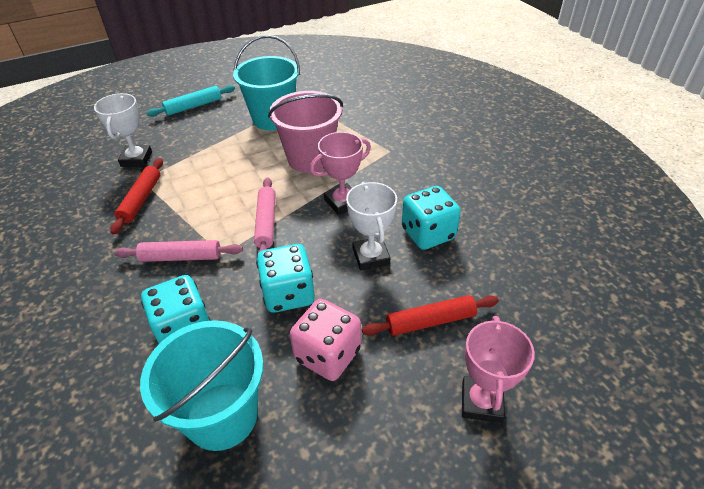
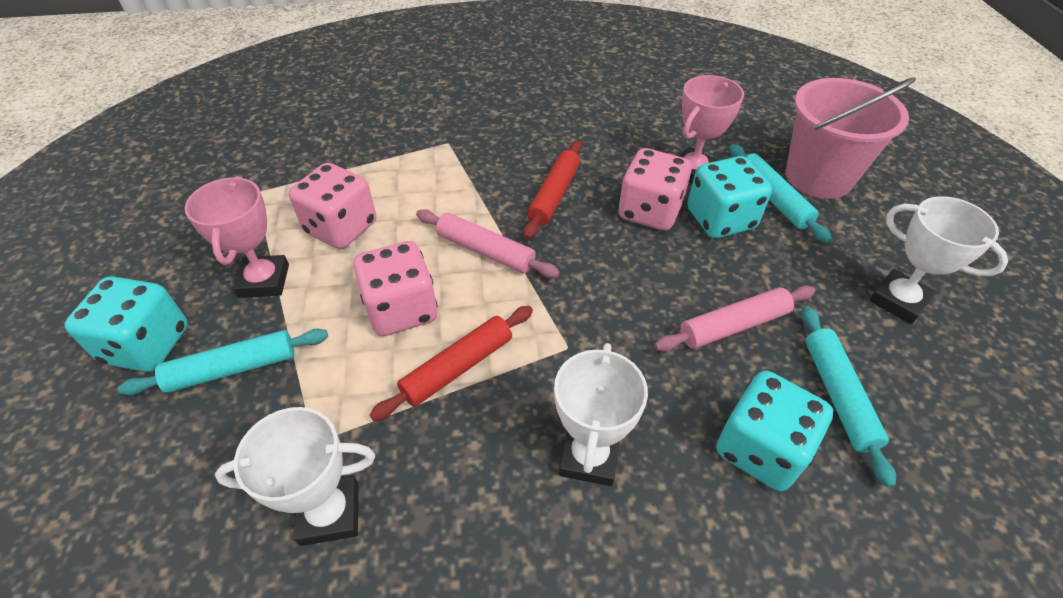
pink dice: 1 -> 3
turquoise bucket: 2 -> 0
turquoise rolling pin: 1 -> 3
white trophy: 2 -> 3

